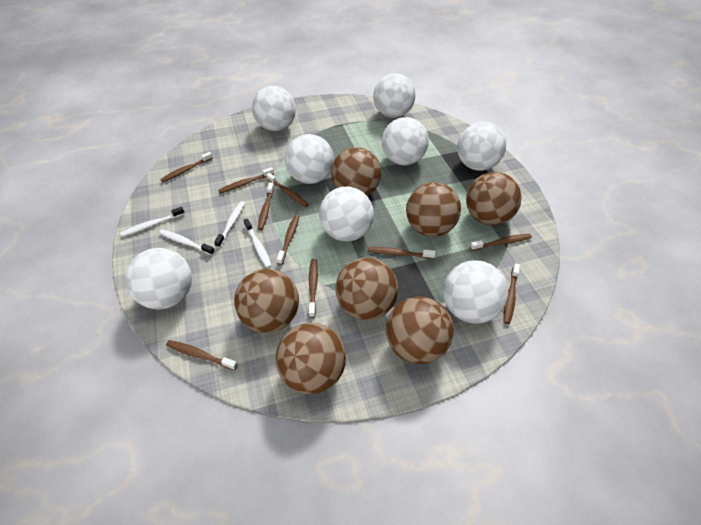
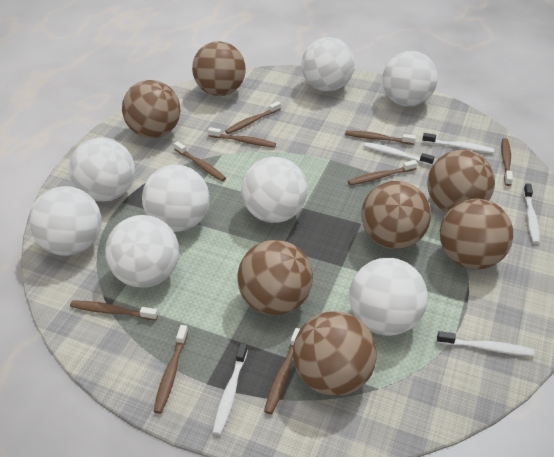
brown toothbrush: 10 -> 9
white toothbrush: 4 -> 5

